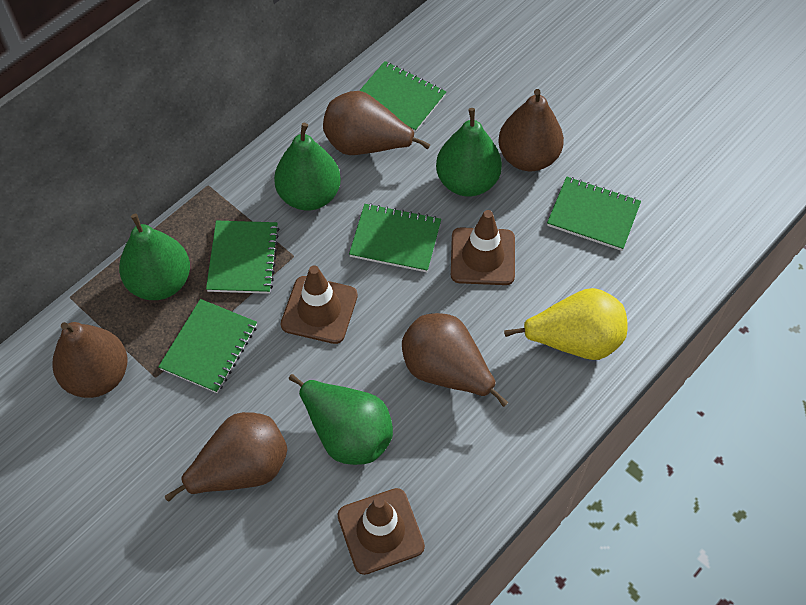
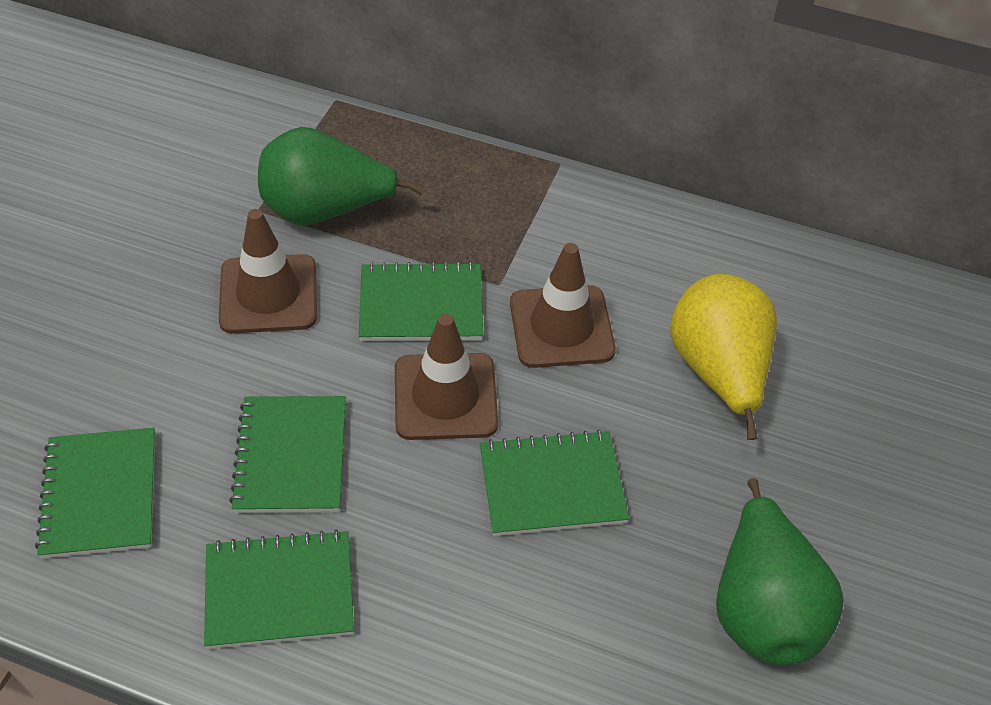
brown pear: 5 -> 0
green pear: 4 -> 2

